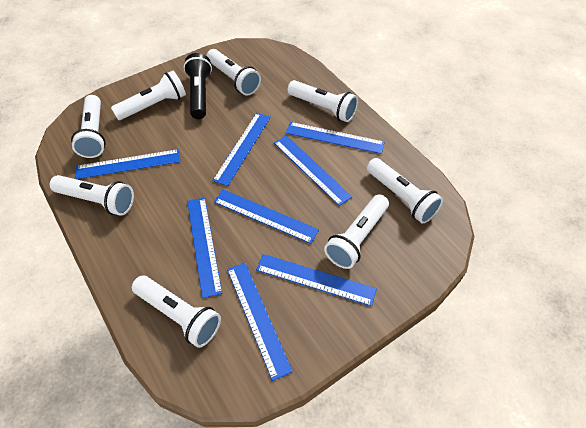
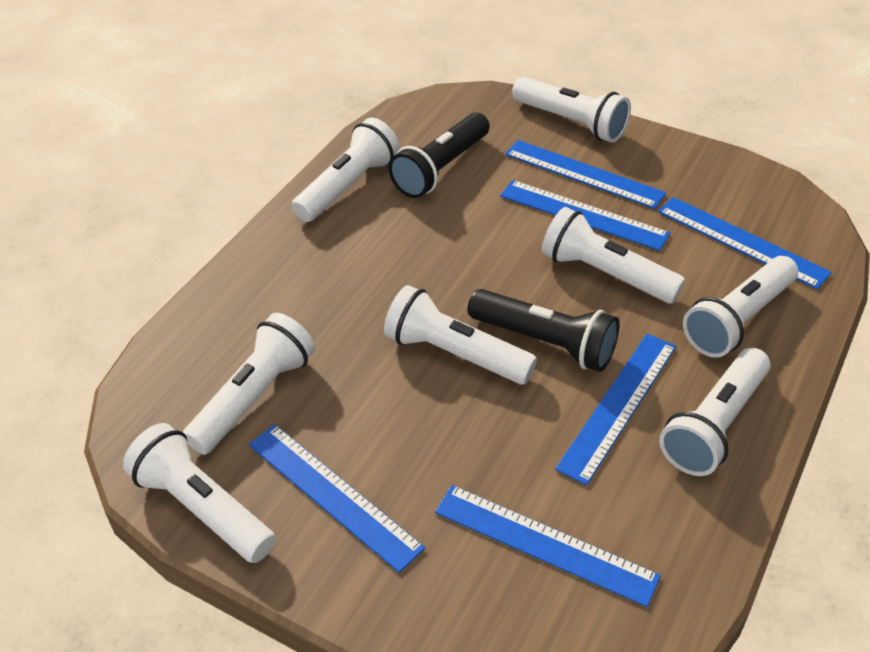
black flashlight: 1 -> 2
blue ruler: 8 -> 6

